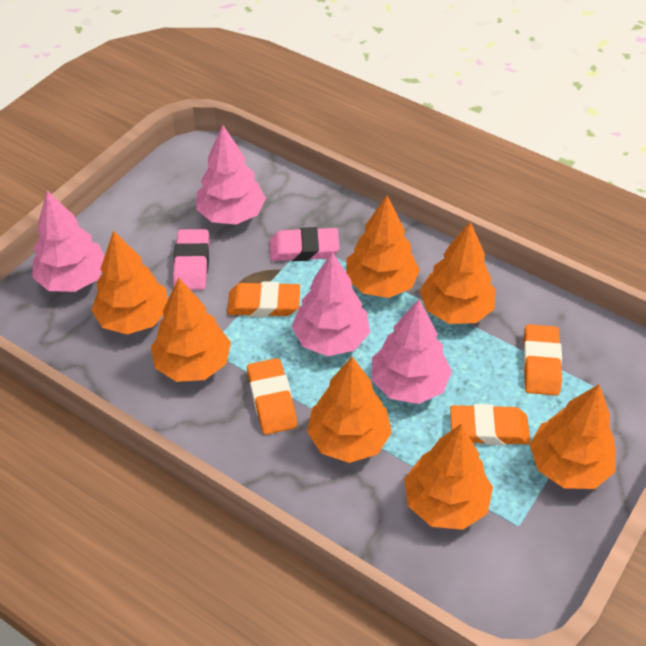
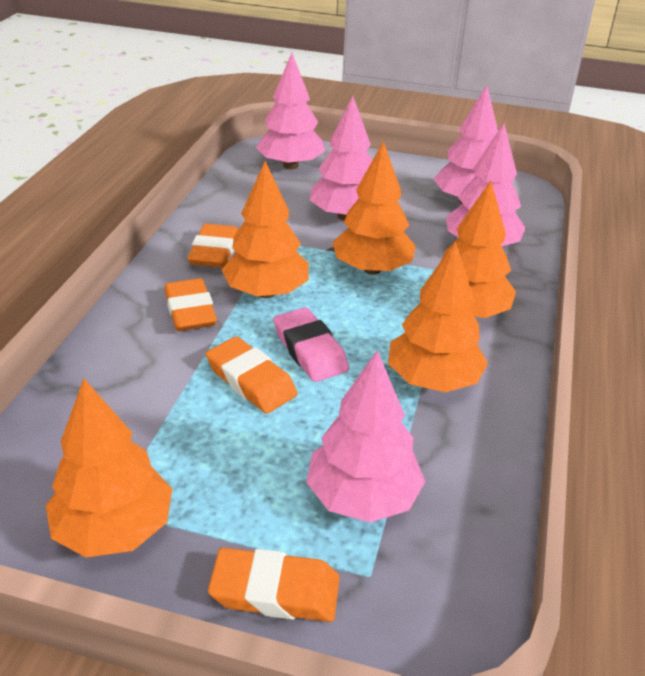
orange tree: 7 -> 5
pink eraser: 2 -> 1
pink tree: 4 -> 5

